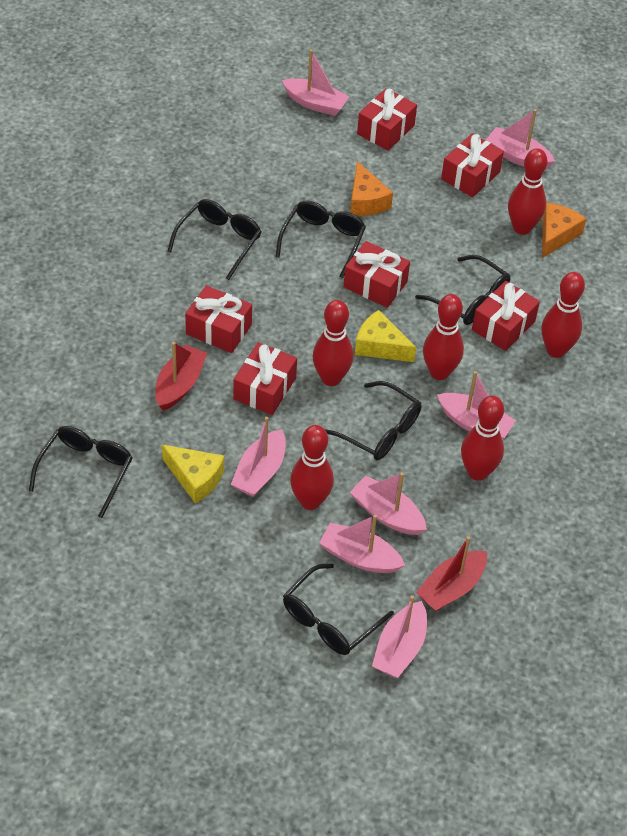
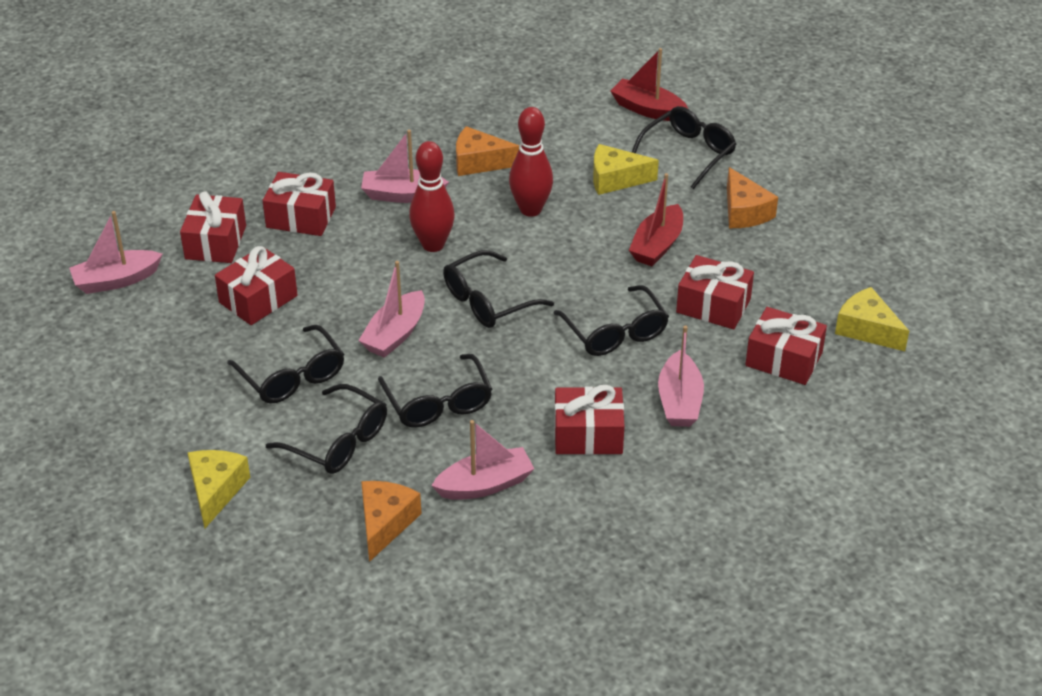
orange cheese: 2 -> 3
pink boat: 7 -> 5
red bowling pin: 6 -> 2
yellow cheese: 2 -> 3

